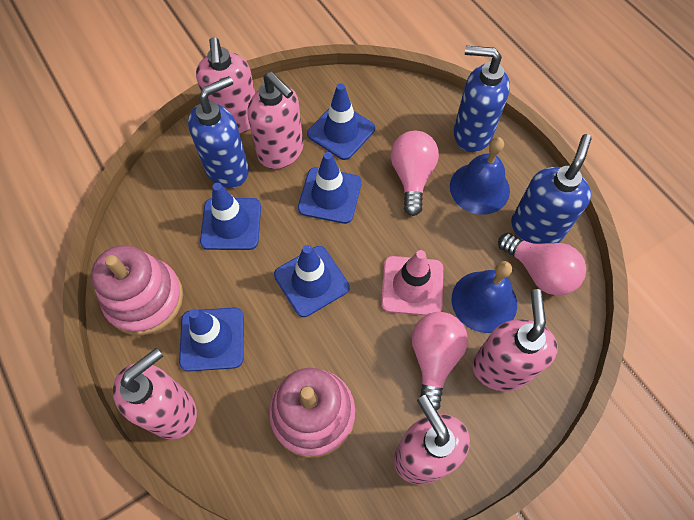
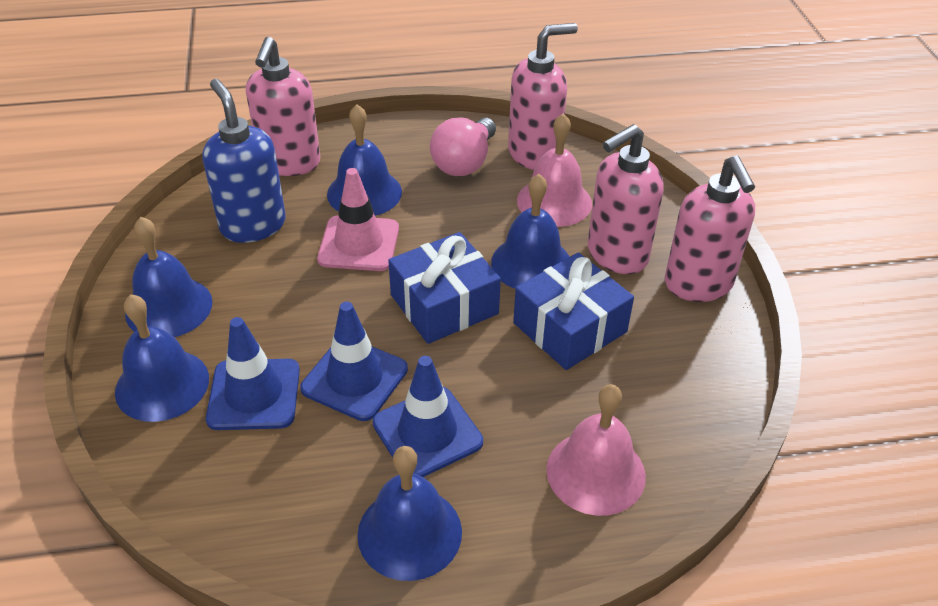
blue bell: 2 -> 5
blue gift: 0 -> 2
blue soap dispenser: 3 -> 1
blue traffic cone: 5 -> 3
pink bell: 0 -> 2
pink light bulb: 3 -> 1
pink soap dispenser: 5 -> 4
pink stacking toy: 2 -> 0

